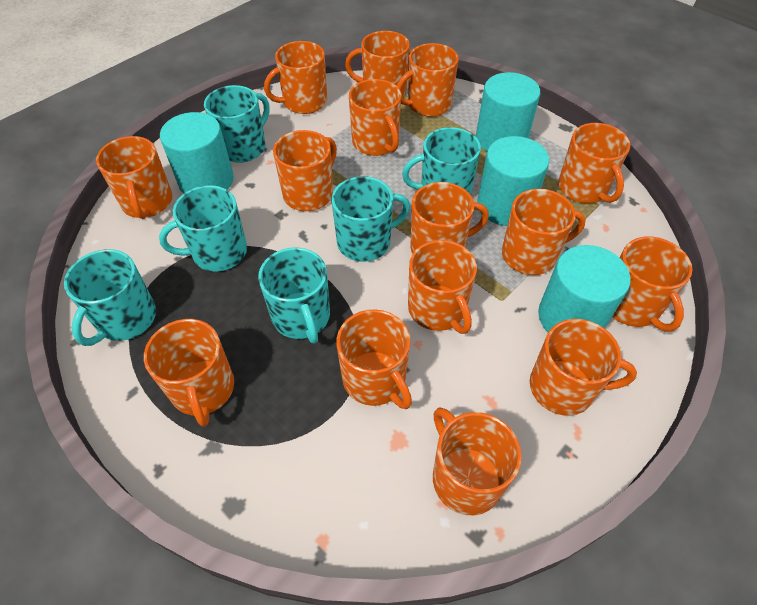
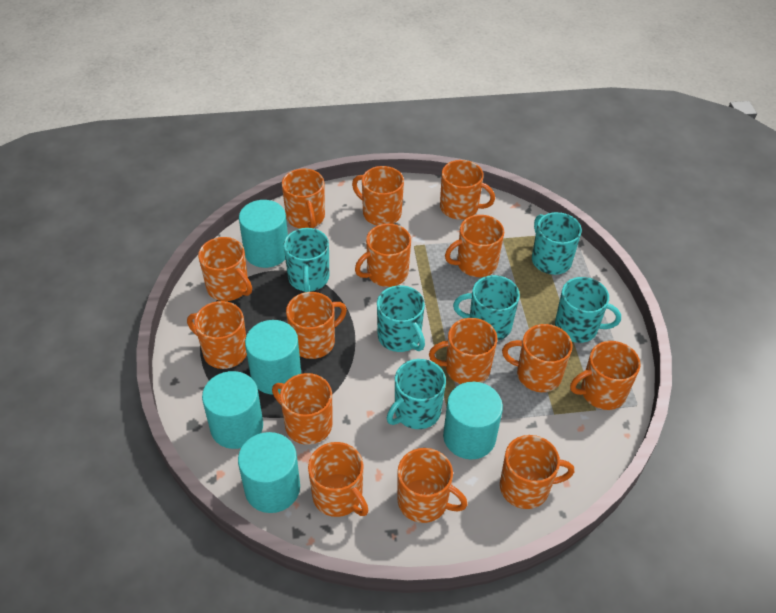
turquoise cylinder: 4 -> 5

